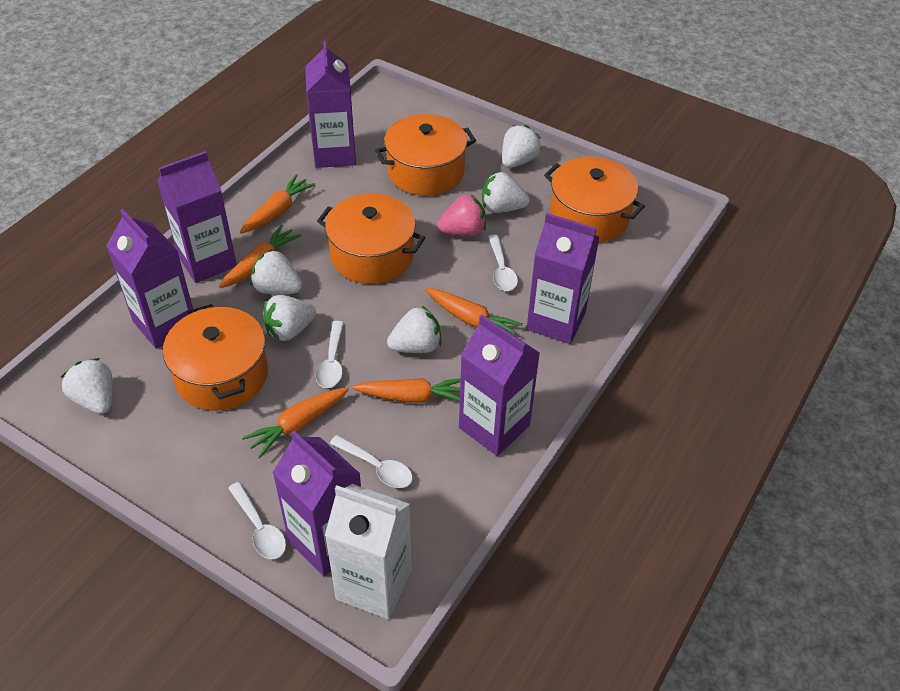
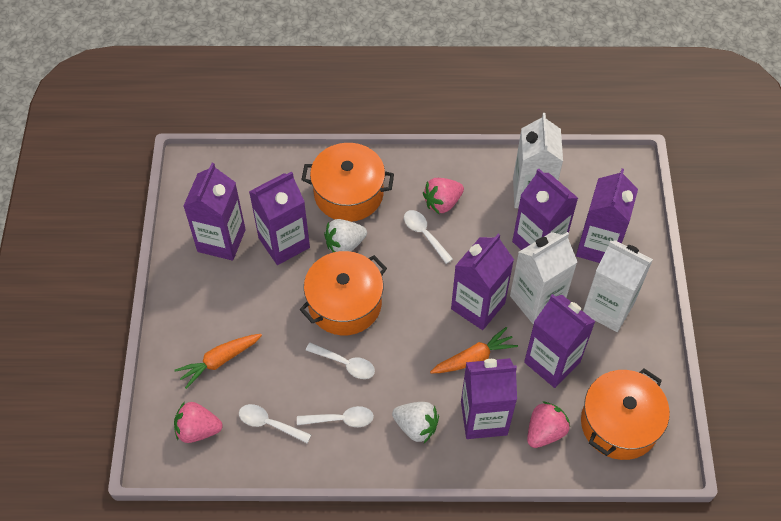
orange carrot: 5 -> 2
orange pot: 4 -> 3
pink strawberry: 1 -> 3
purple carton: 6 -> 7
white carton: 1 -> 3
white strawberry: 6 -> 2

